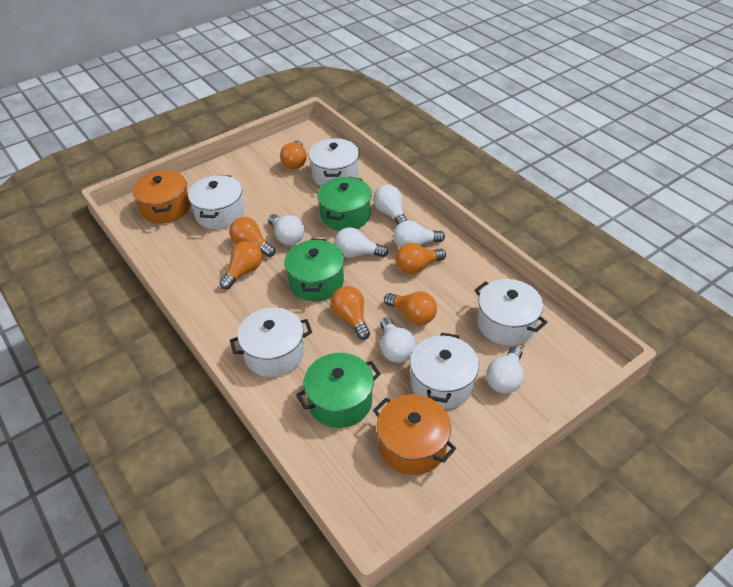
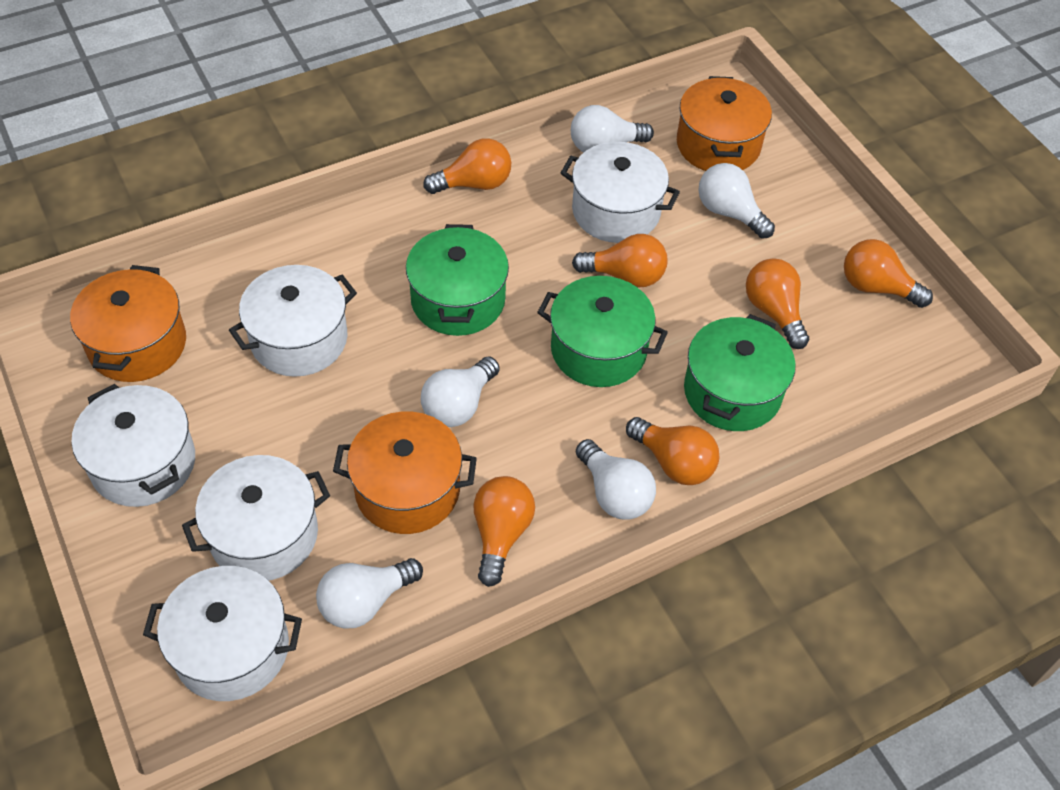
orange pot: 2 -> 3
white light bulb: 6 -> 5

